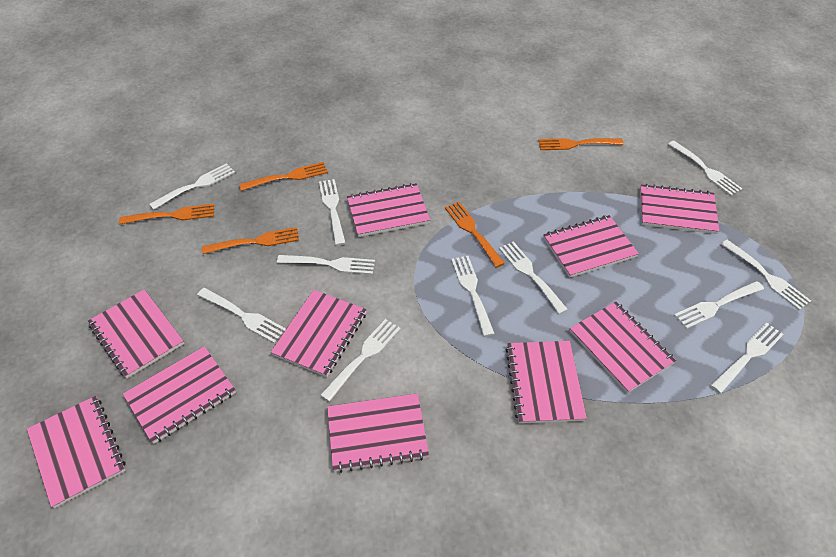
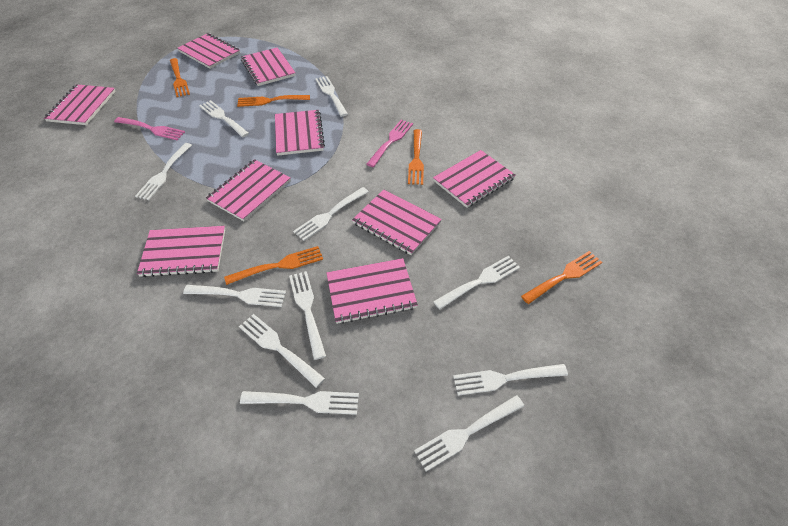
pink fork: 0 -> 2
pink notebook: 10 -> 9

